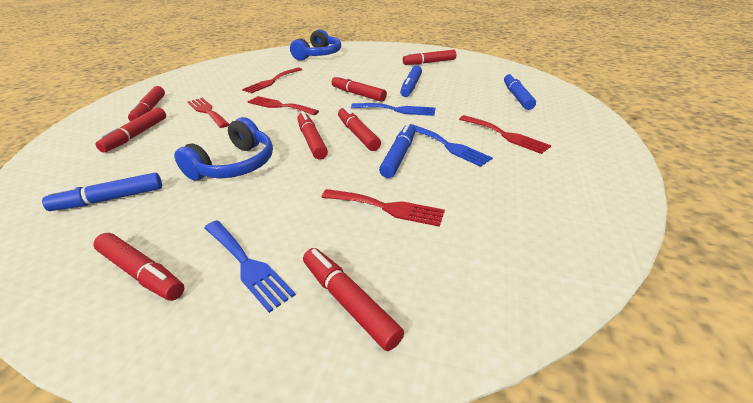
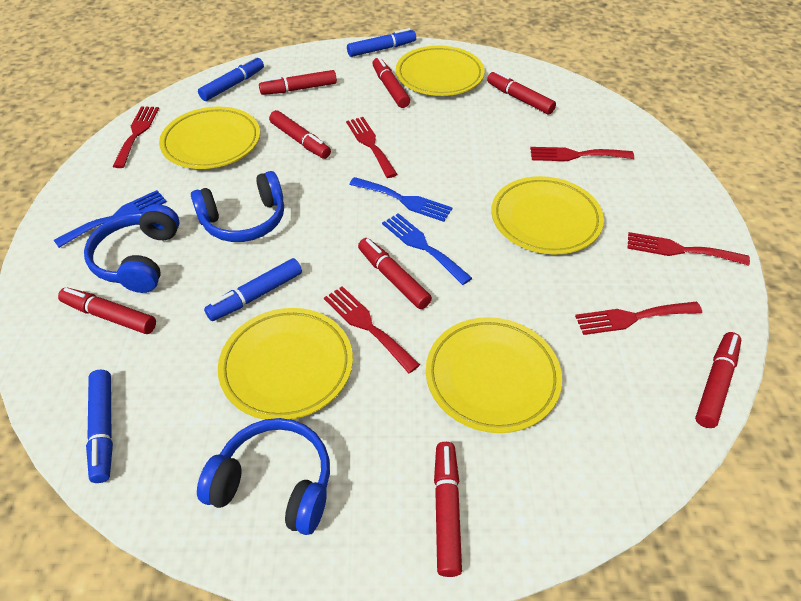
blue headphones: 2 -> 3
red fork: 5 -> 6
yellow plate: 0 -> 5

